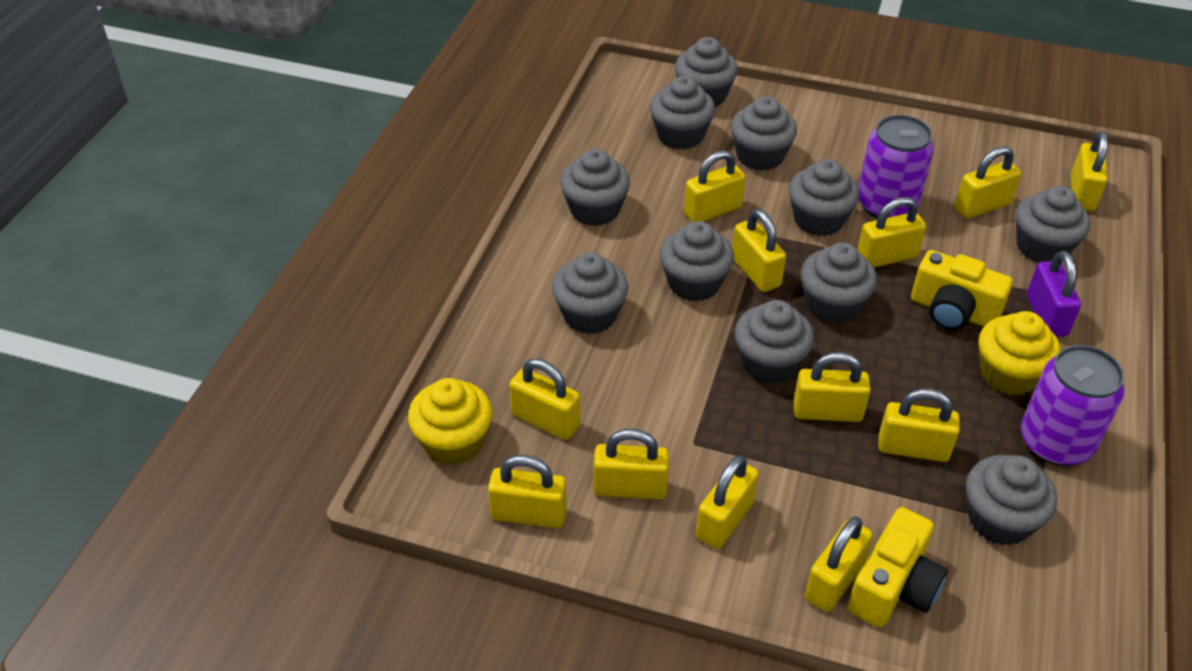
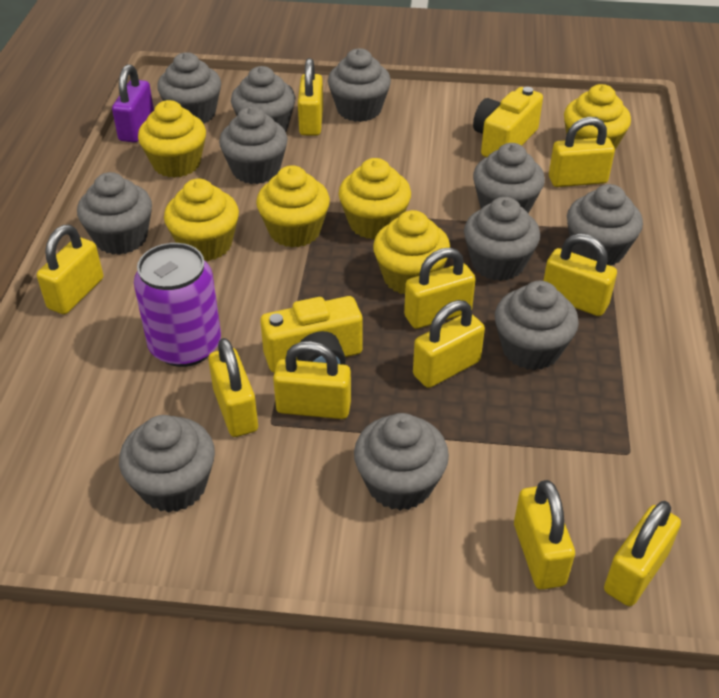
purple can: 2 -> 1
yellow cupcake: 2 -> 6
yellow padlock: 12 -> 10

